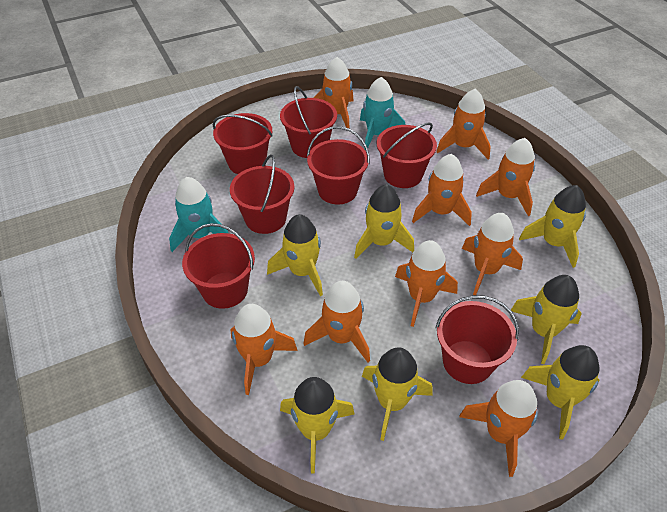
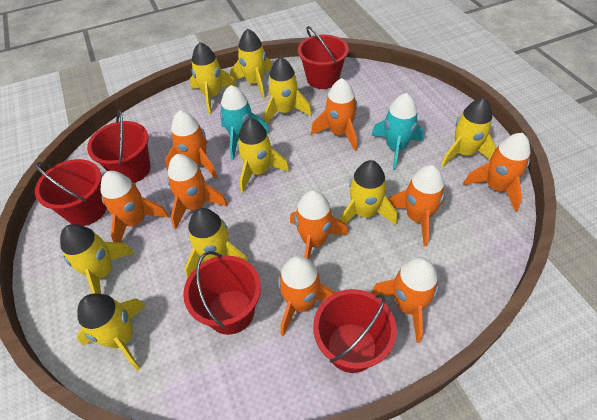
red bucket: 7 -> 5
yellow rocket: 7 -> 9

